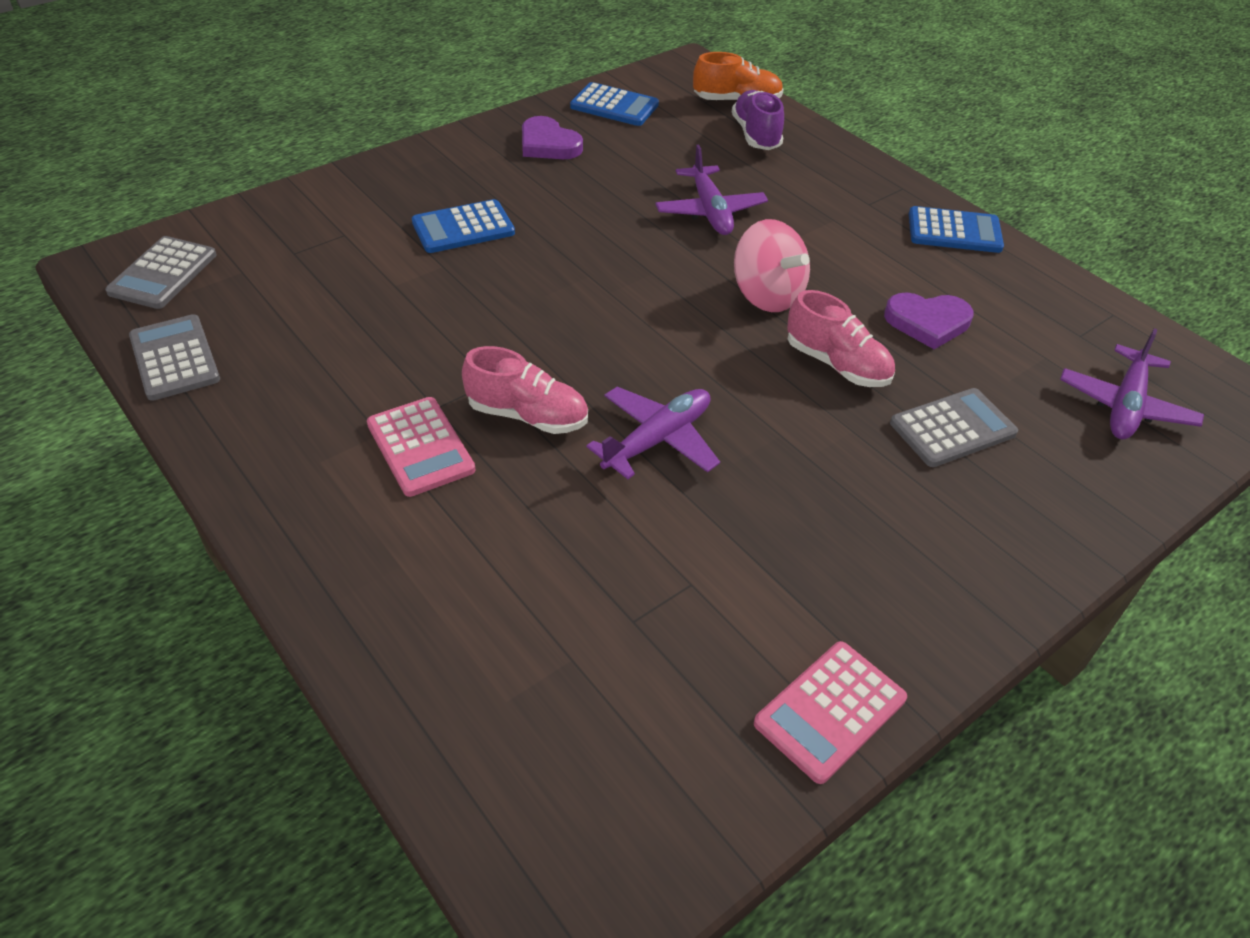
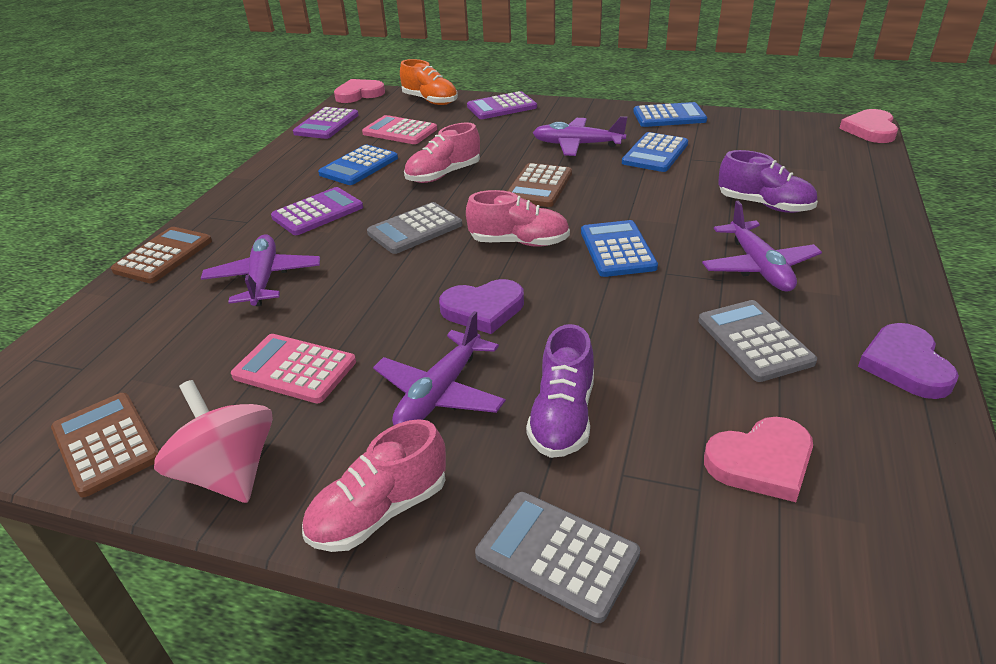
blue calculator: 3 -> 4
brown calculator: 0 -> 3
pink heart: 0 -> 3
pink shoe: 2 -> 3
purple calculator: 0 -> 3
purple plane: 3 -> 4
purple shoe: 1 -> 2

